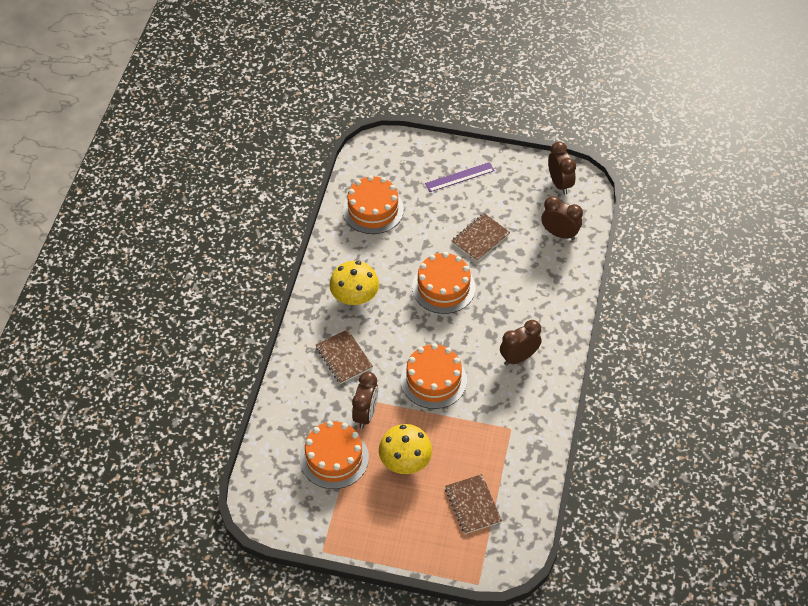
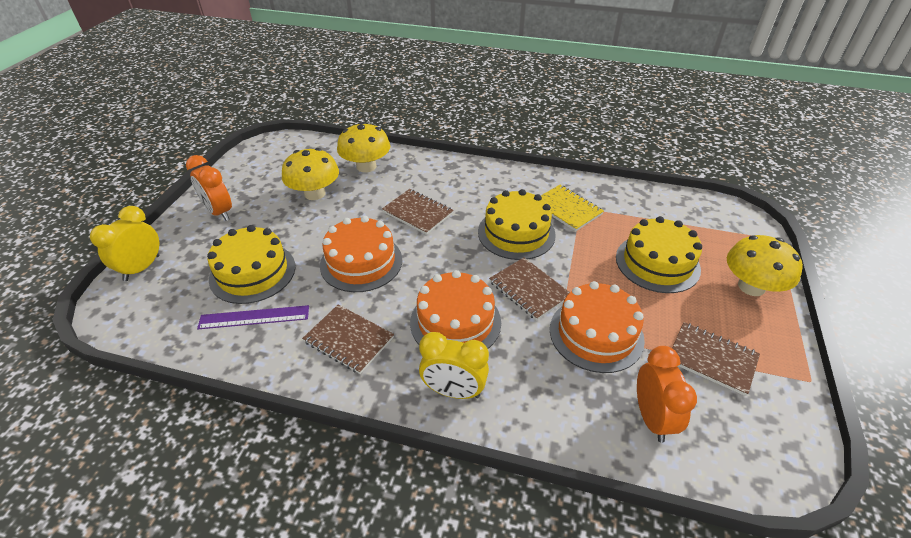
brown clock: 4 -> 0
brown notebook: 3 -> 4
orange cake: 4 -> 3
orange clock: 0 -> 2
yellow cake: 0 -> 3
yellow clock: 0 -> 2
yellow mushroom: 2 -> 3
yellow notebook: 0 -> 1

